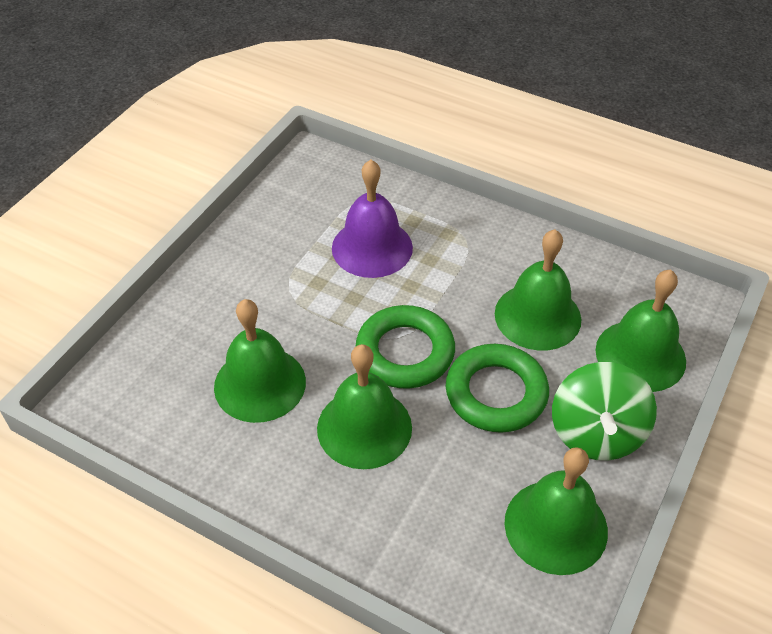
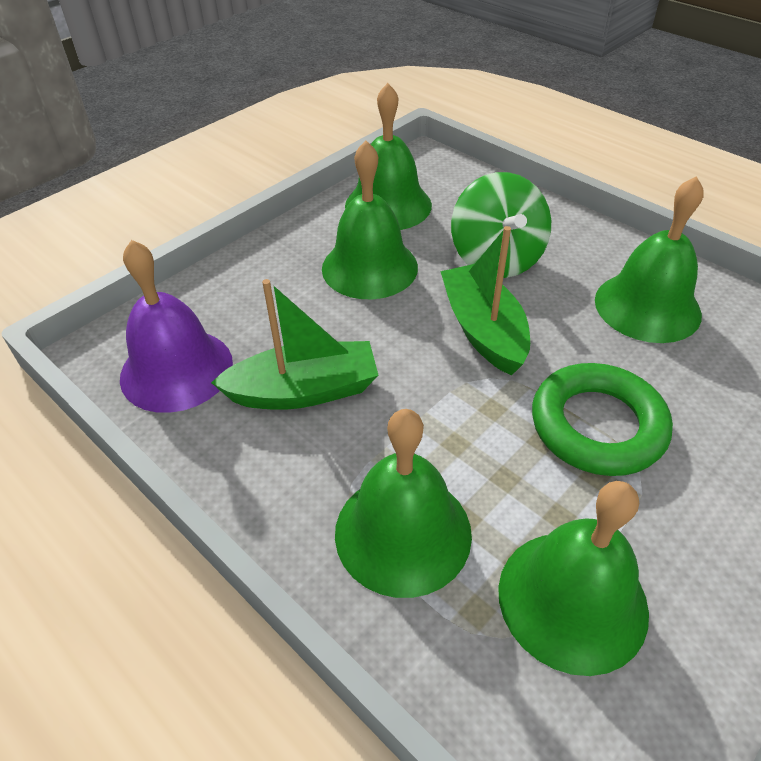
green boat: 0 -> 2
green ring: 2 -> 1

